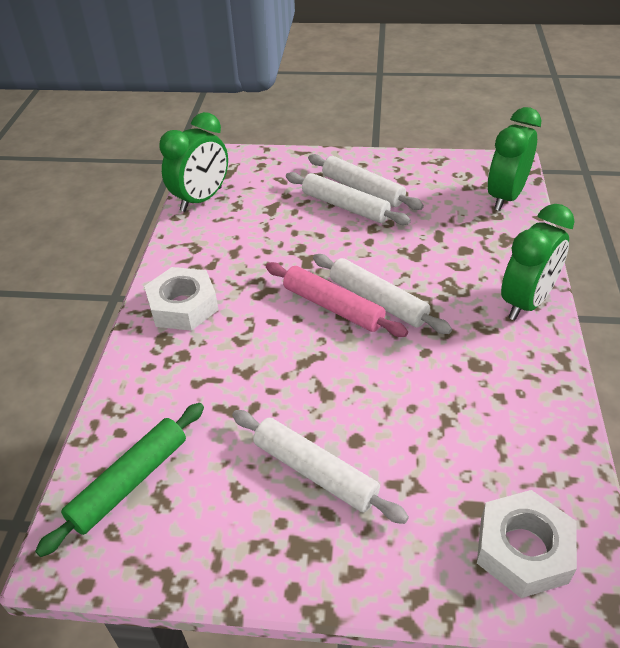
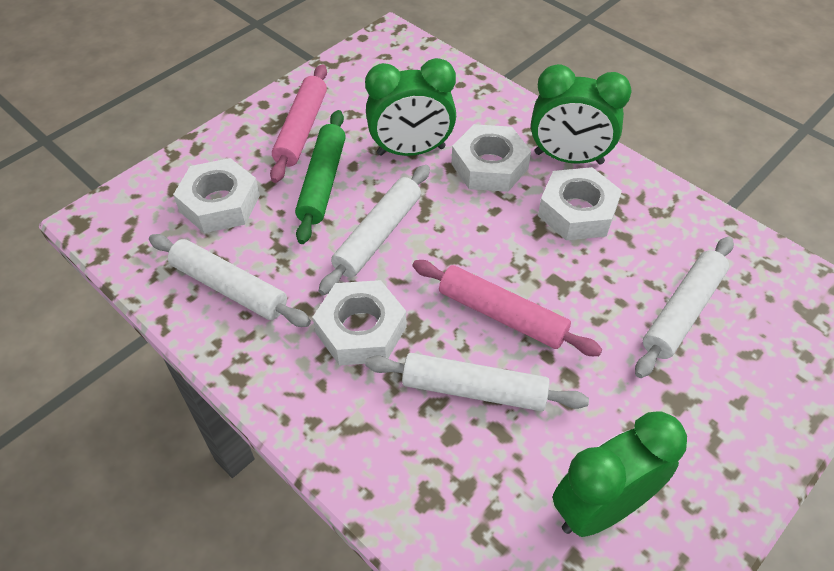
pink rolling pin: 1 -> 2
white nut: 2 -> 4

